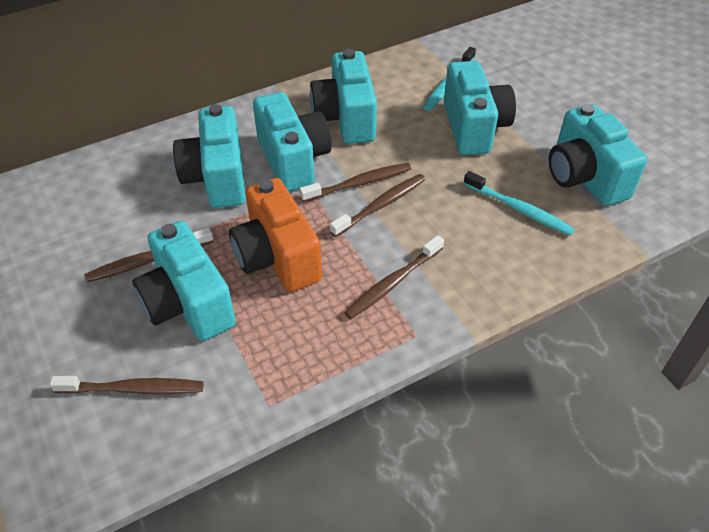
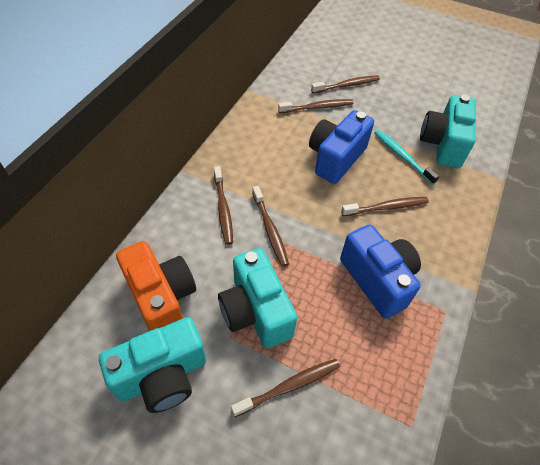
blue camera: 0 -> 2
brown toothbrush: 5 -> 6
turquoise camera: 6 -> 3
turquoise toothbrush: 2 -> 1

